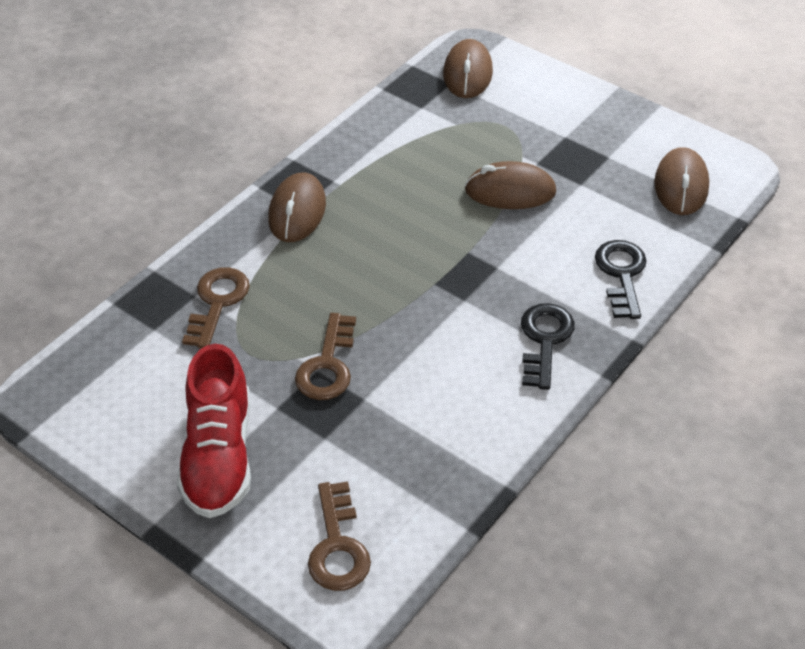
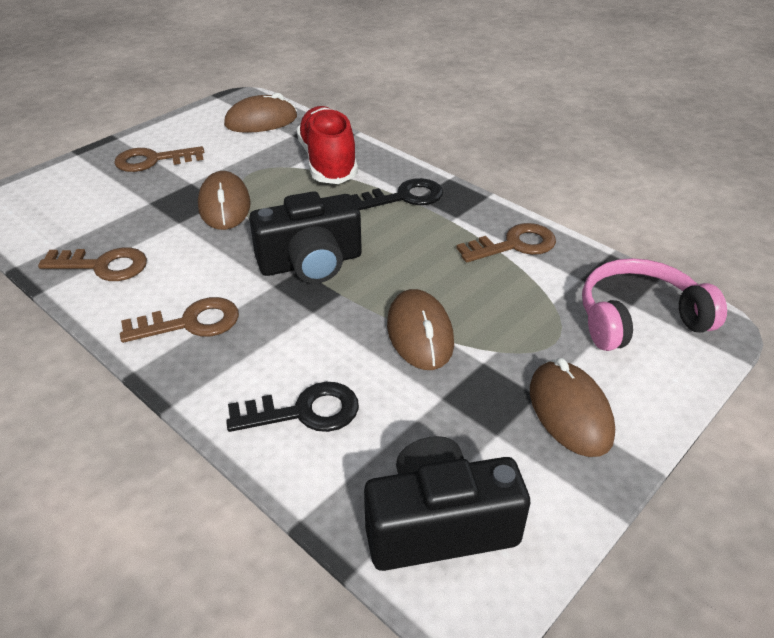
black camera: 0 -> 2
brown key: 3 -> 4
pink headphones: 0 -> 1

